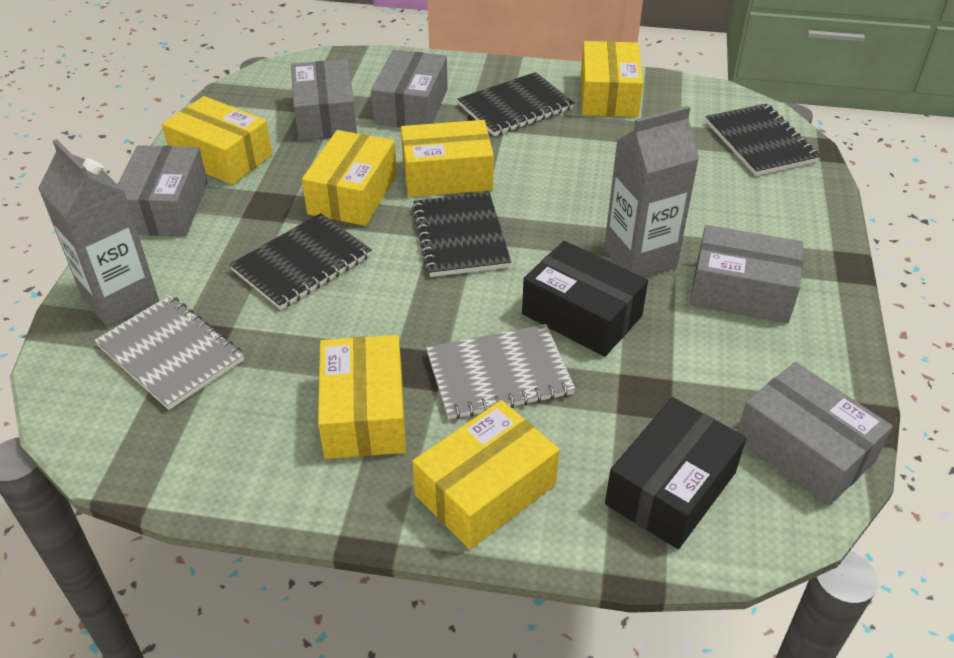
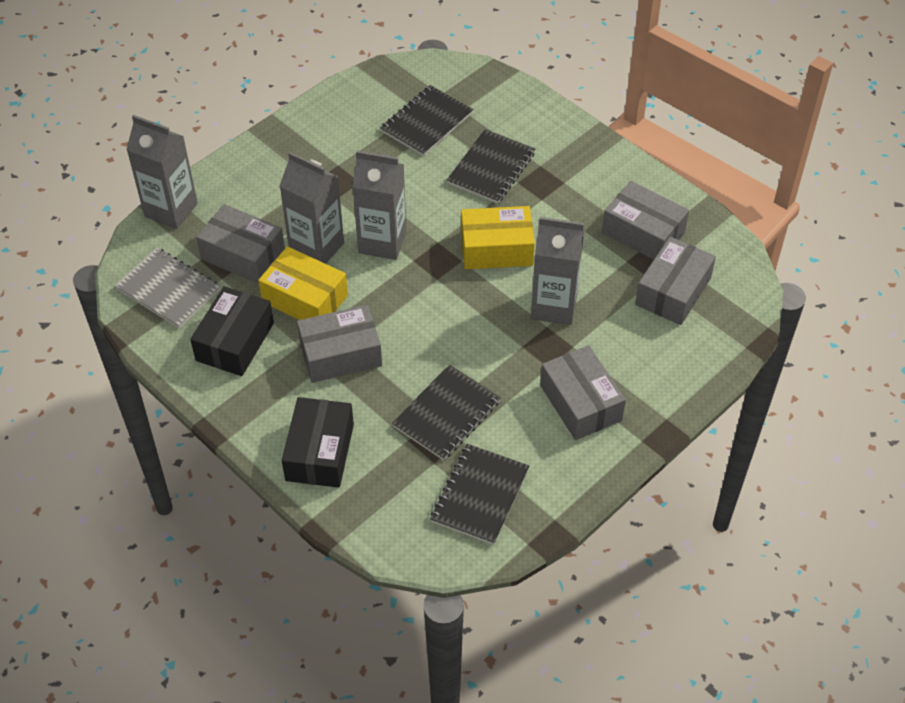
grey carton: 2 -> 4
grey notebook: 2 -> 1
yellow box: 6 -> 2

